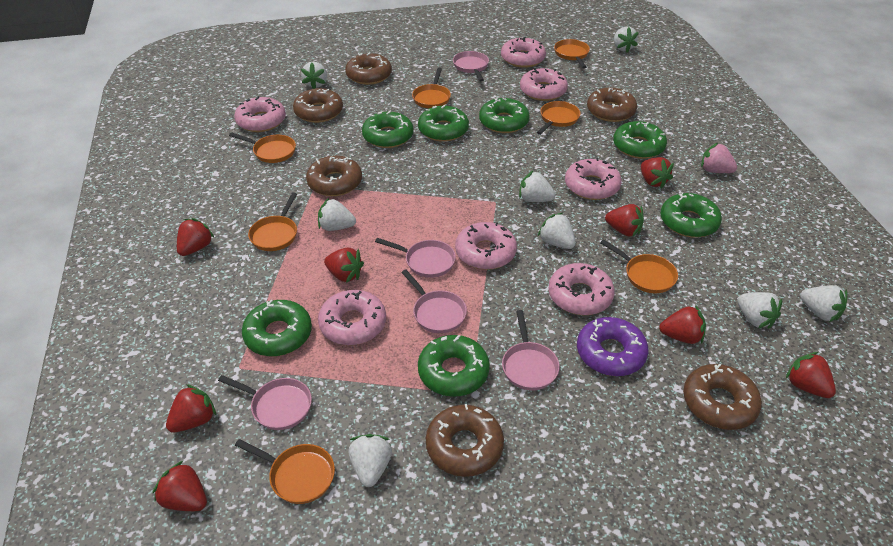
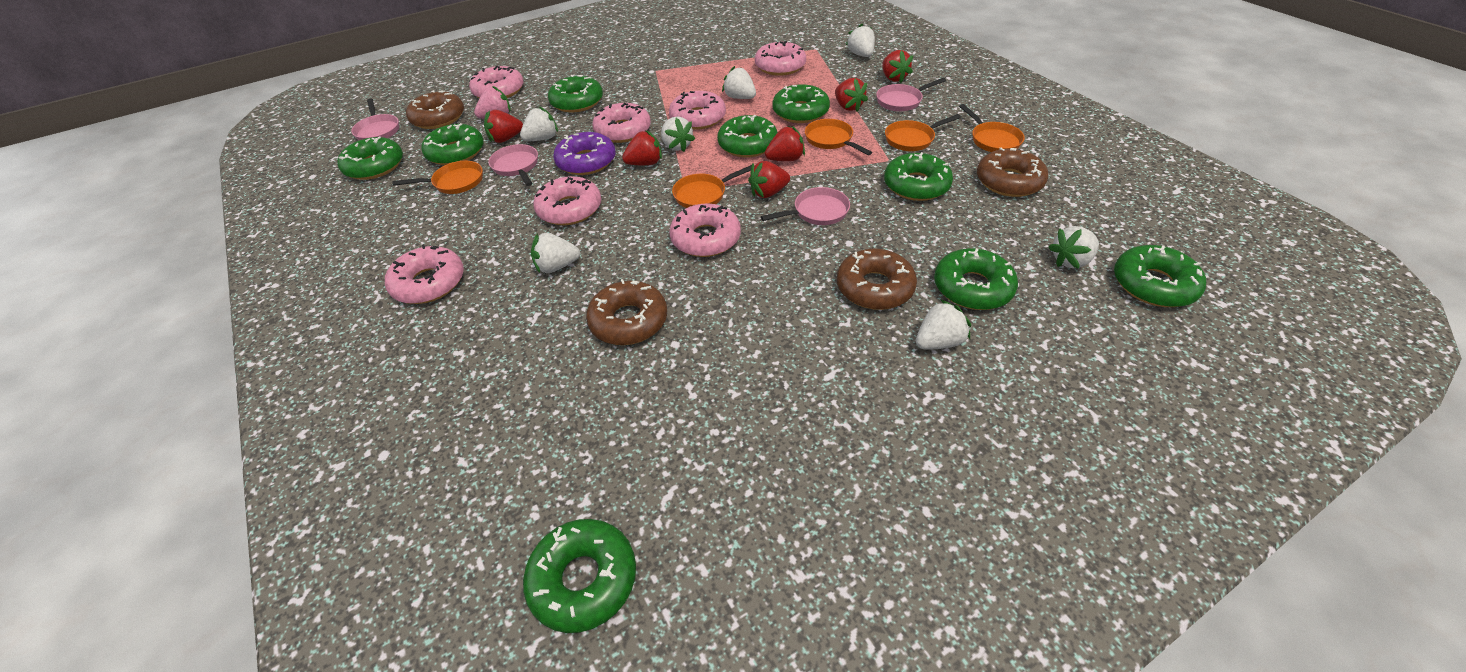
brown donut: 6 -> 4
green donut: 7 -> 9
orange pan: 7 -> 5
pink pan: 5 -> 4
red strawberry: 8 -> 6
white strawberry: 8 -> 7

